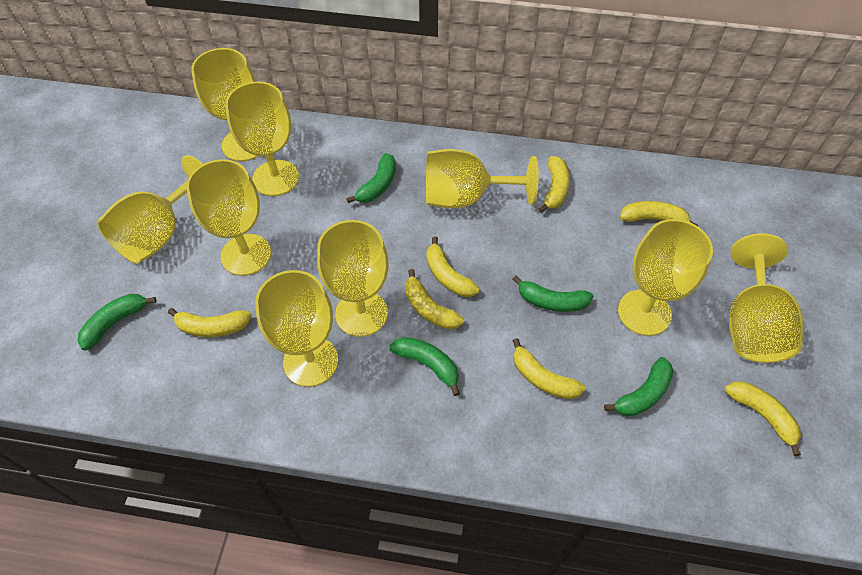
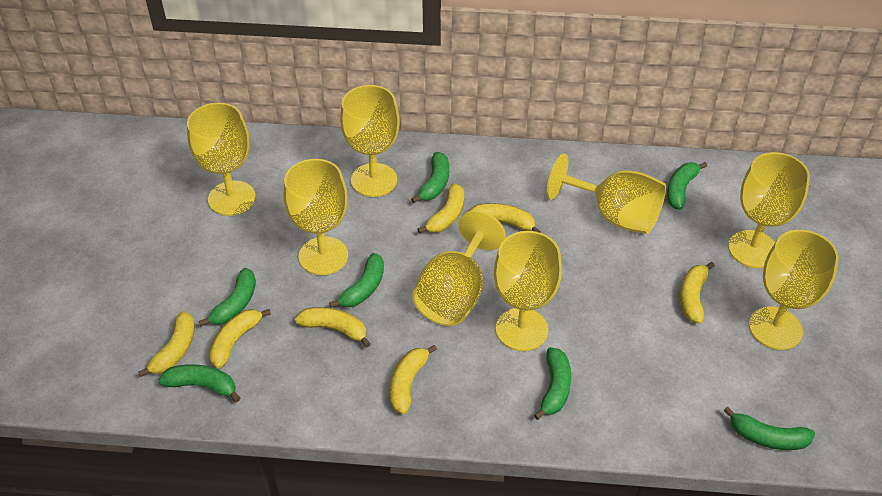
green banana: 5 -> 7
yellow goblet: 9 -> 8

